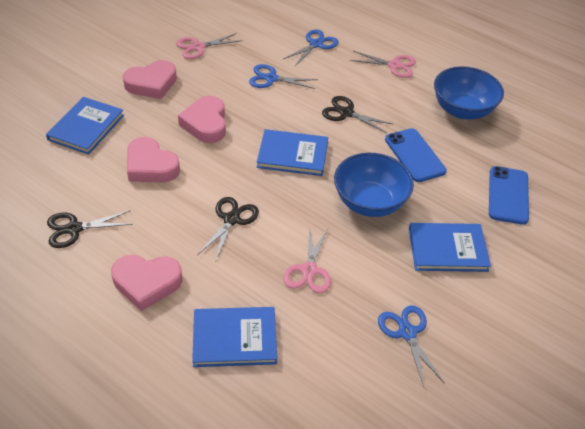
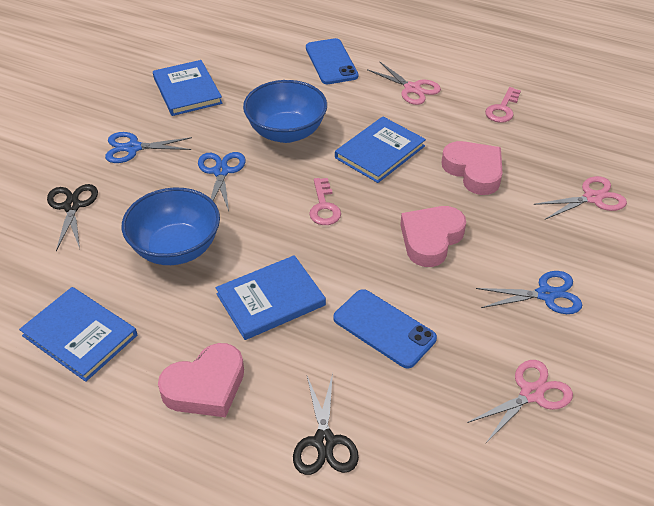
black scissors: 3 -> 2
pink heart: 4 -> 3
pink key: 0 -> 2

